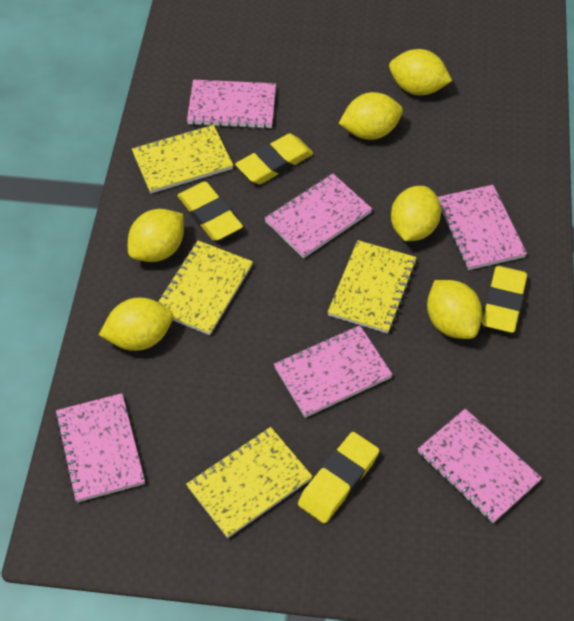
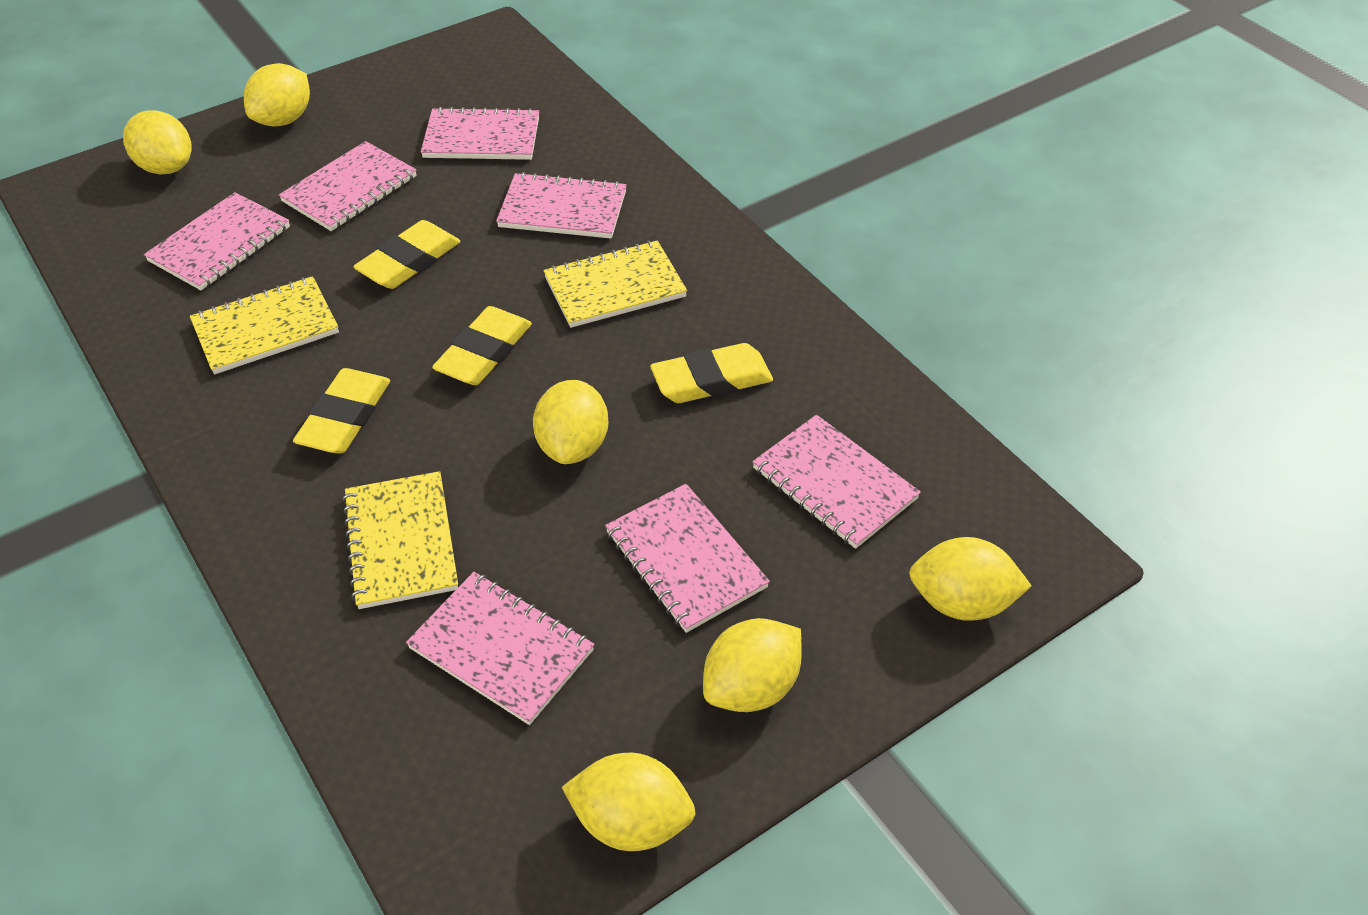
pink notebook: 6 -> 7
yellow notebook: 4 -> 3

